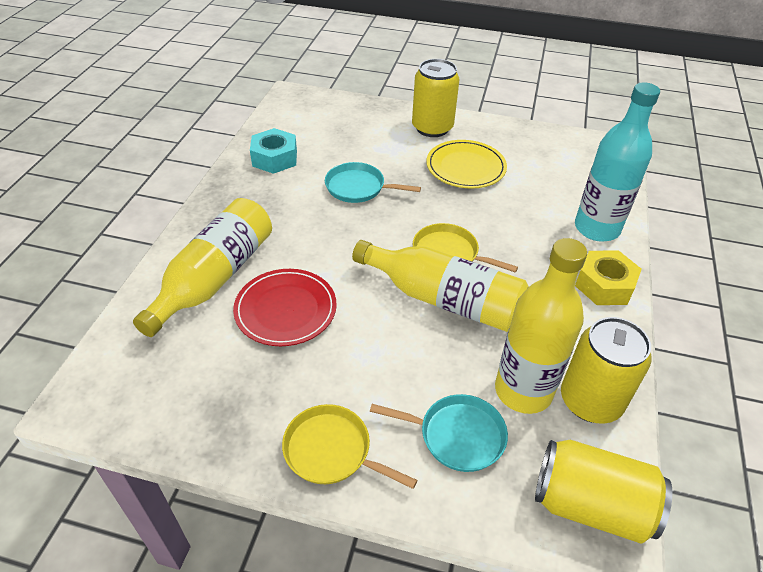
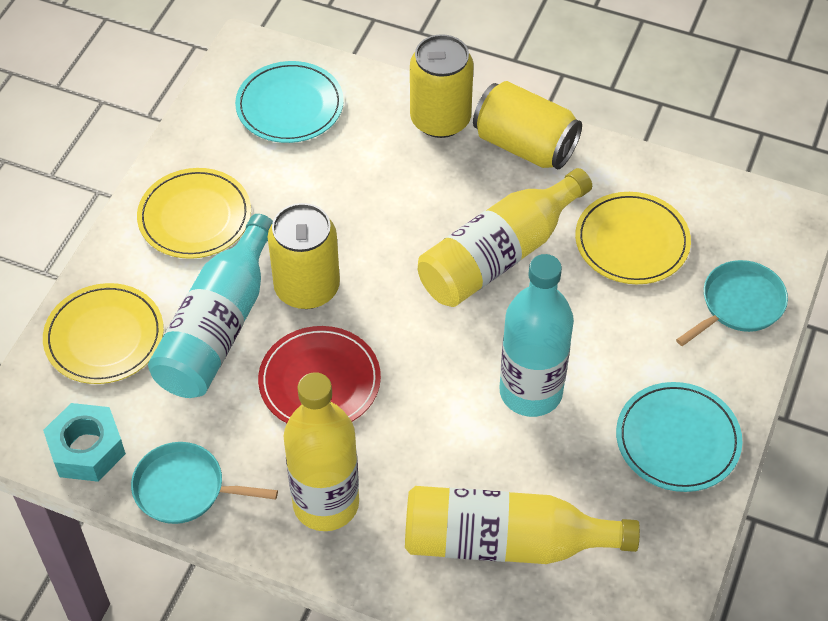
turquoise bottle: 1 -> 2
turquoise plate: 0 -> 2
yellow nut: 1 -> 0
yellow pan: 2 -> 0
yellow plate: 1 -> 3

